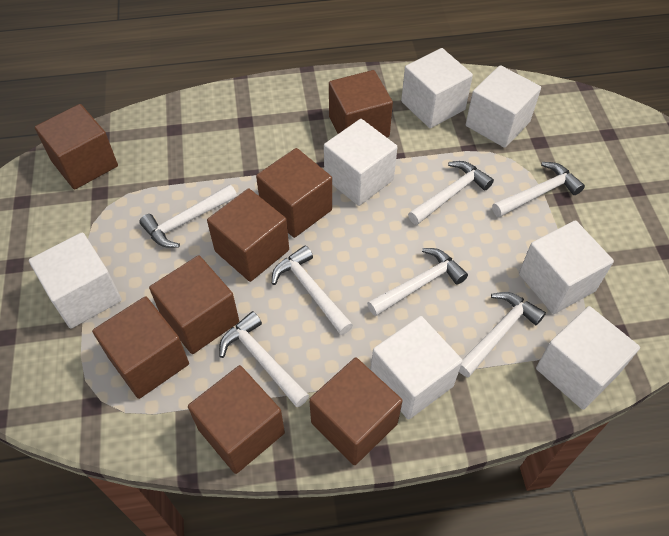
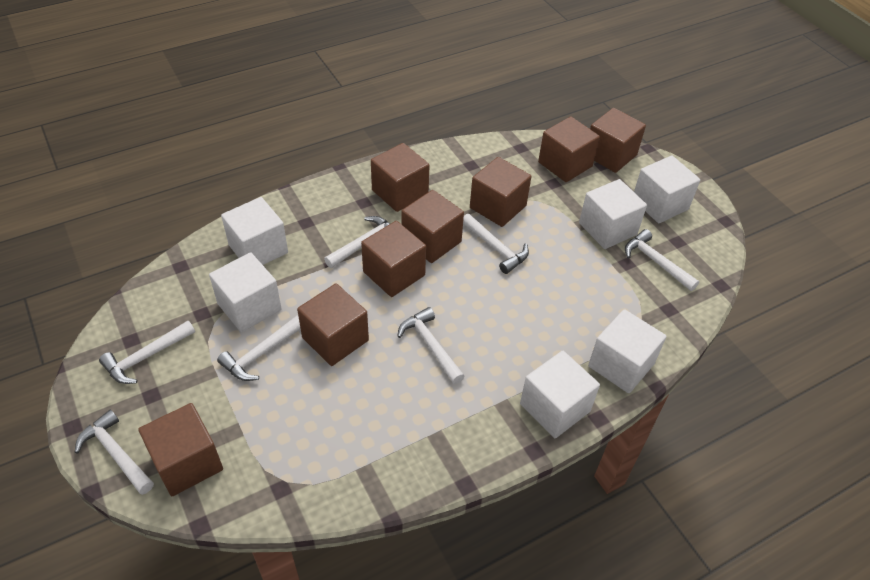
white cube: 7 -> 6

